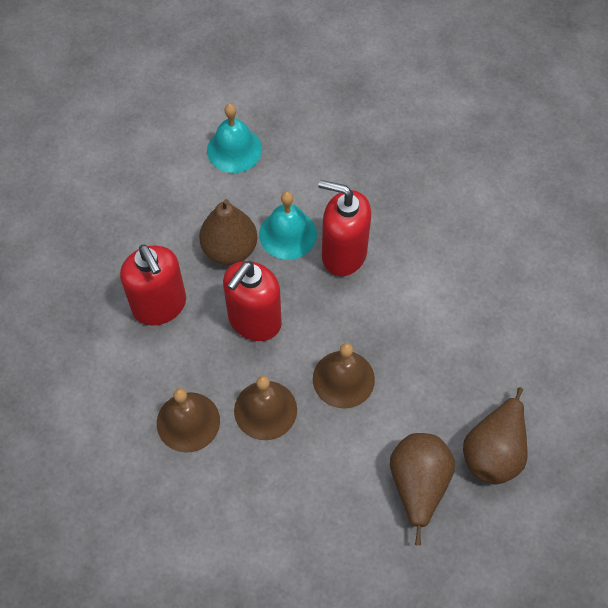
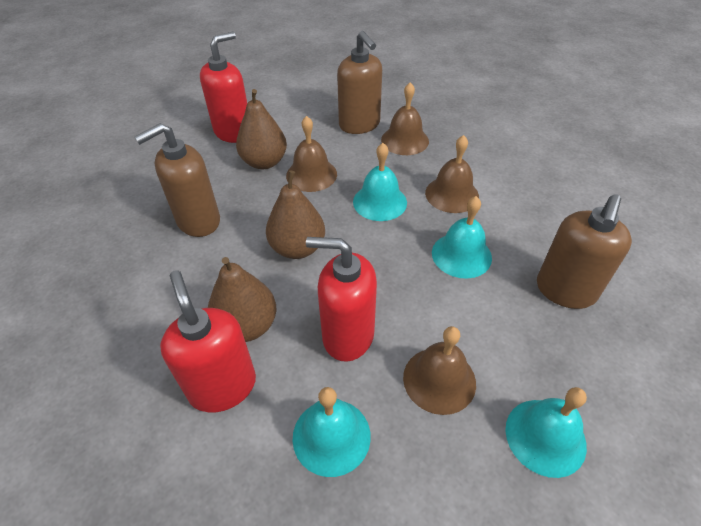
brown bell: 3 -> 4
brown soap dispenser: 0 -> 3
turquoise bell: 2 -> 4

